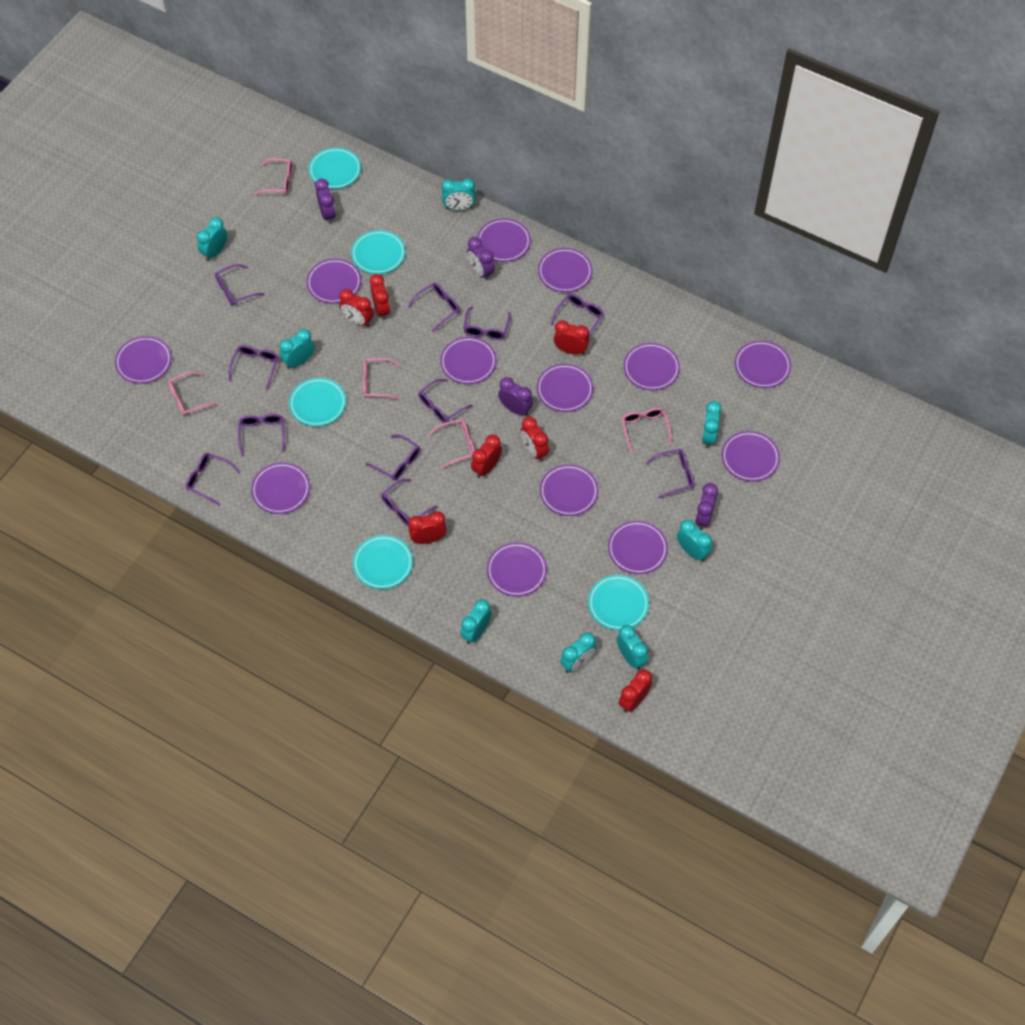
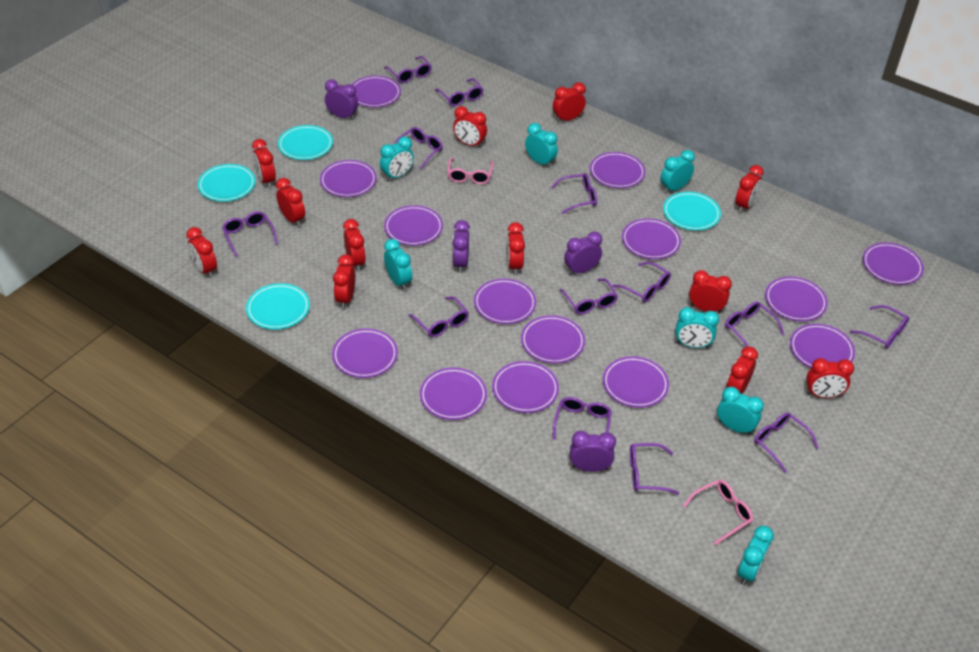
pink glasses: 5 -> 2
purple glasses: 11 -> 13
purple plate: 13 -> 14
red clock: 7 -> 12
turquoise clock: 8 -> 7
turquoise plate: 5 -> 4

